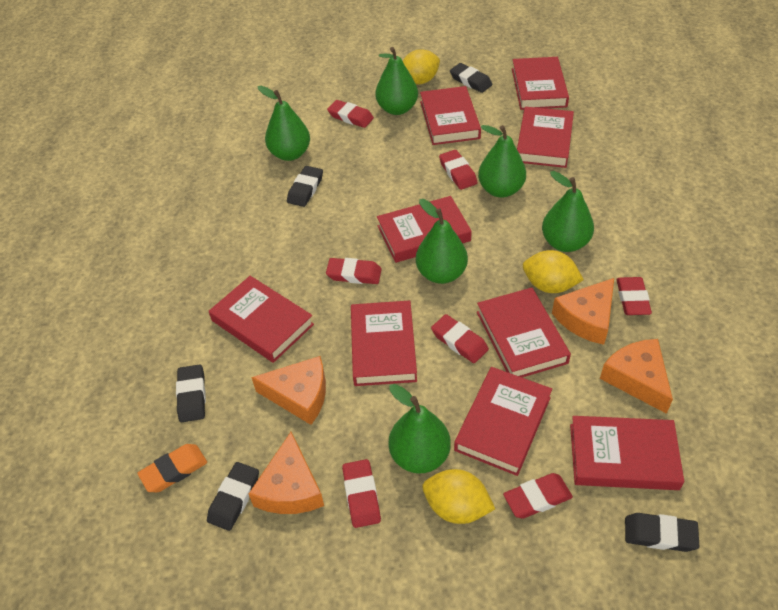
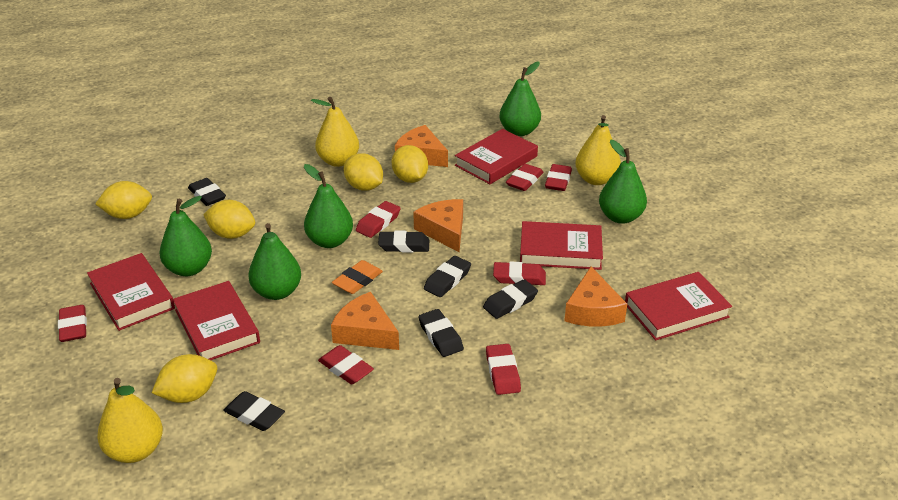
black eraser: 5 -> 6
green pear: 6 -> 5
red book: 9 -> 5
yellow lemon: 3 -> 5
yellow pear: 0 -> 3

